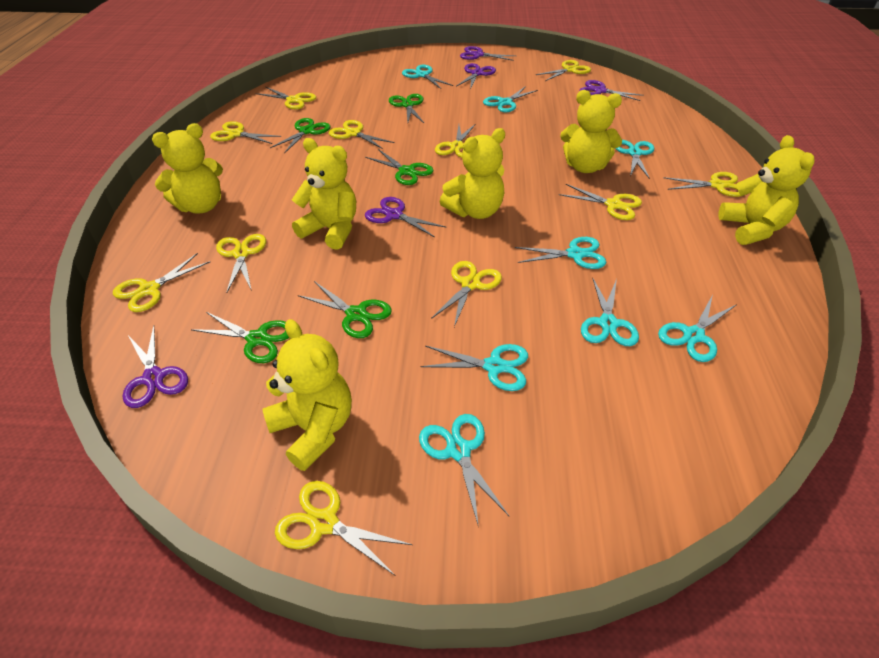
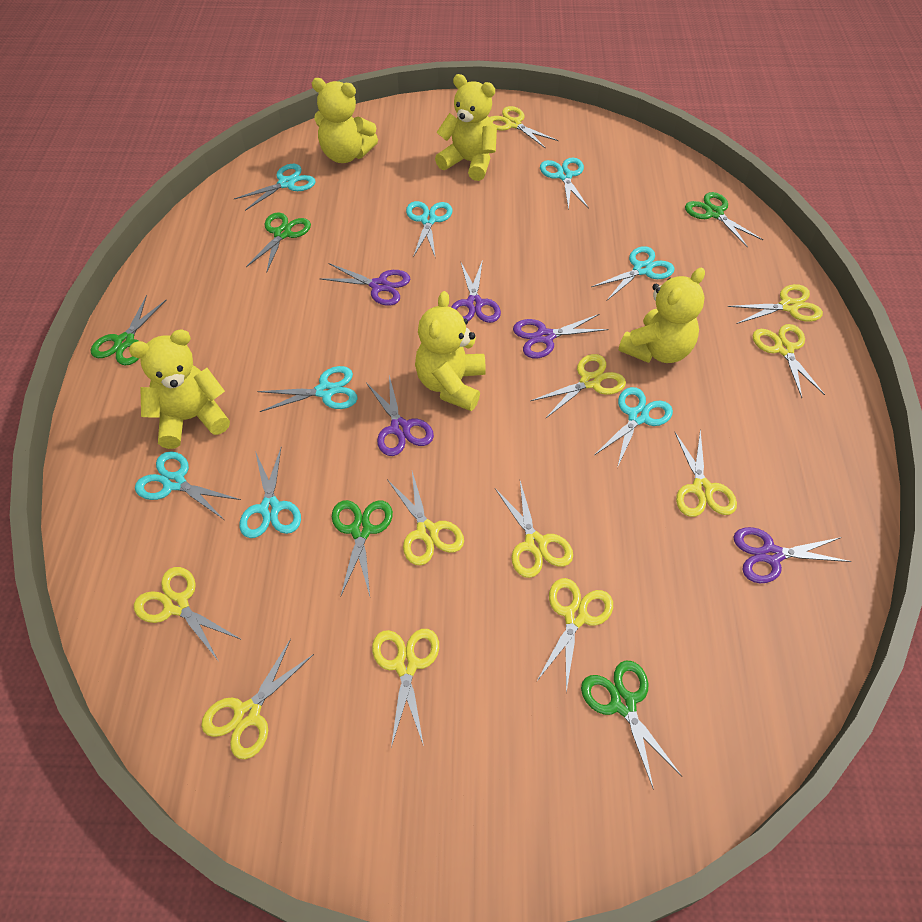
yellow teddy bear: 6 -> 5

